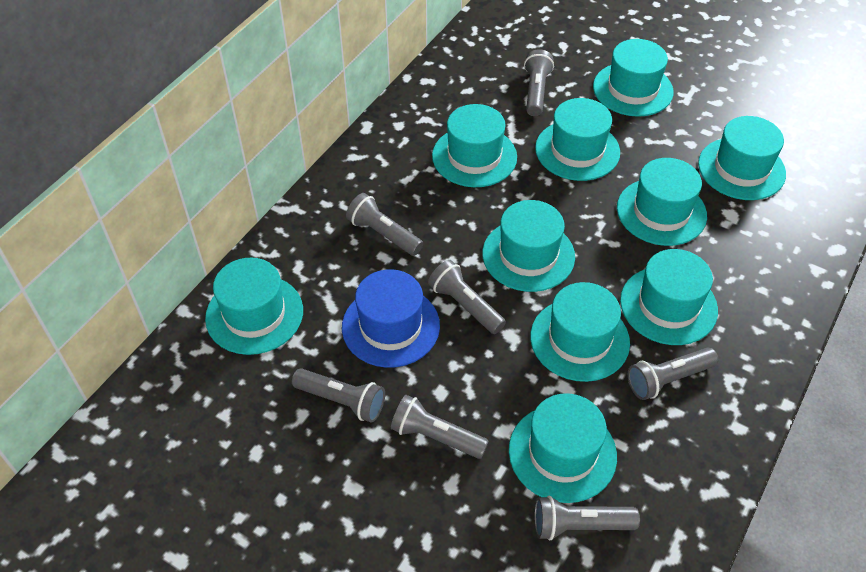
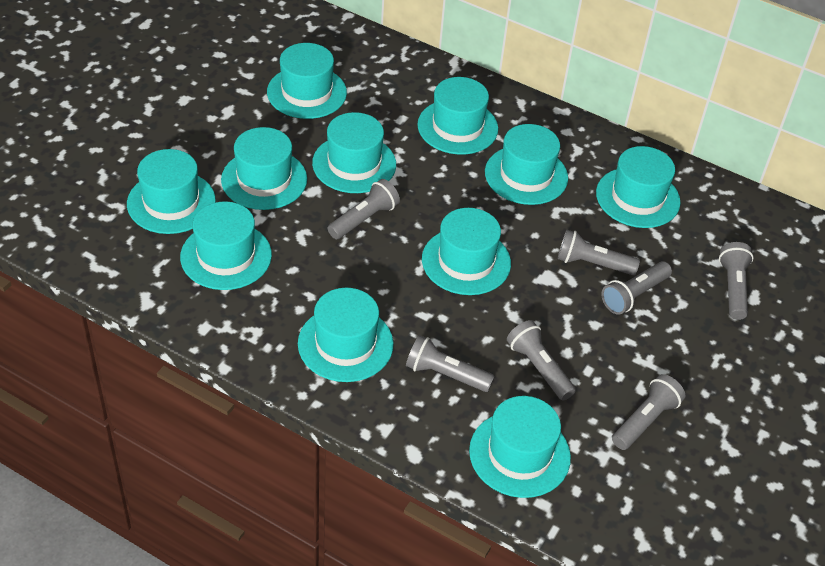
blue hat: 1 -> 0
turquoise hat: 10 -> 11

